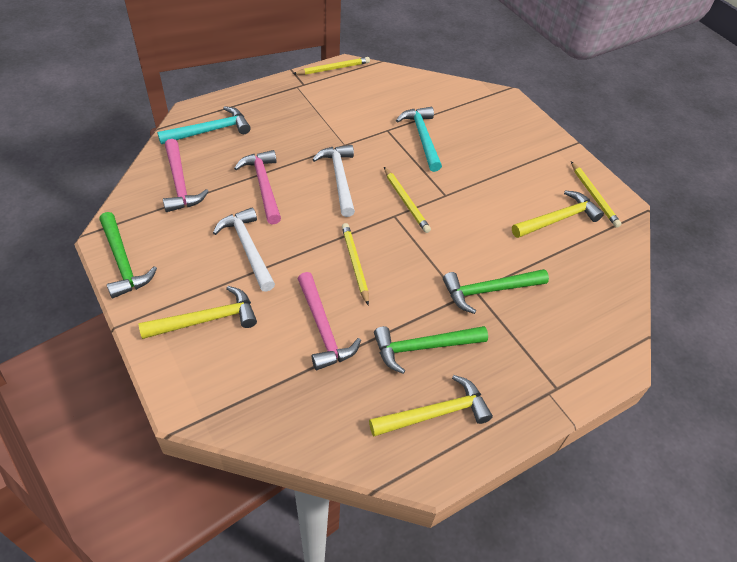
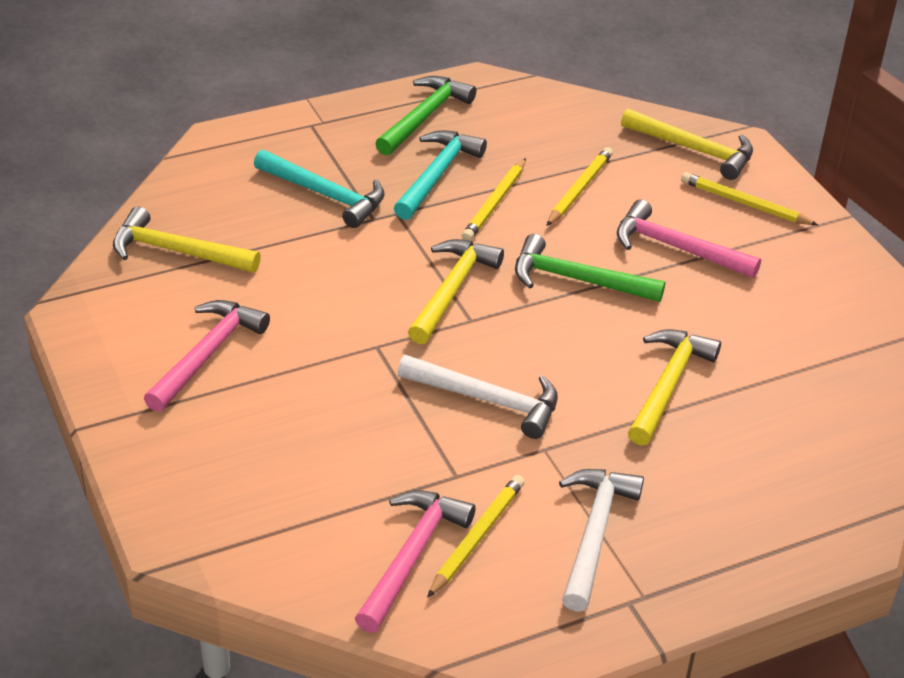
green hammer: 3 -> 2
yellow hammer: 3 -> 4

